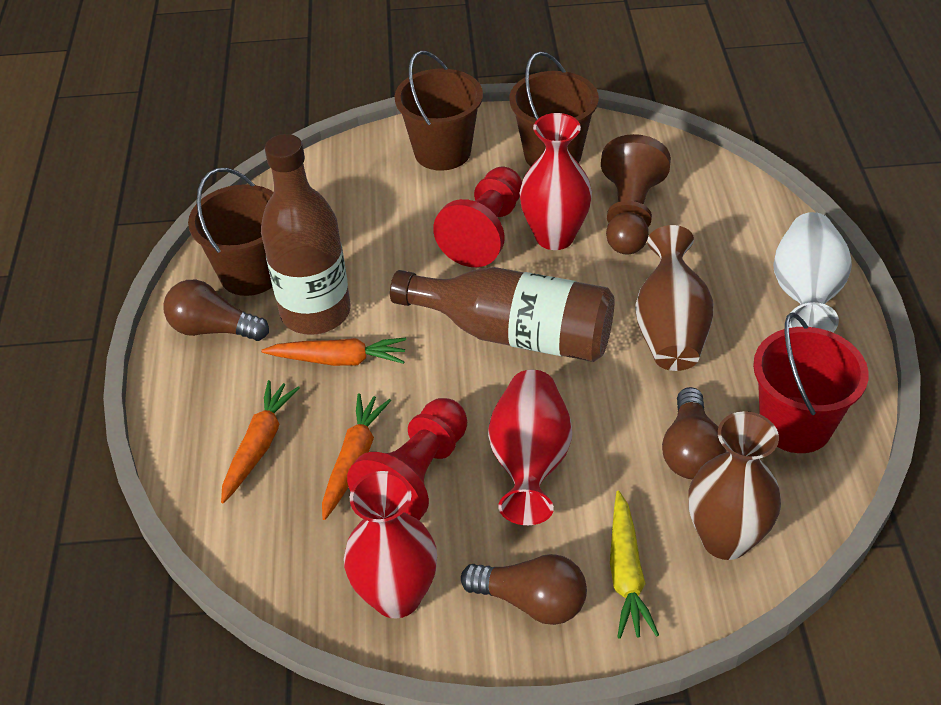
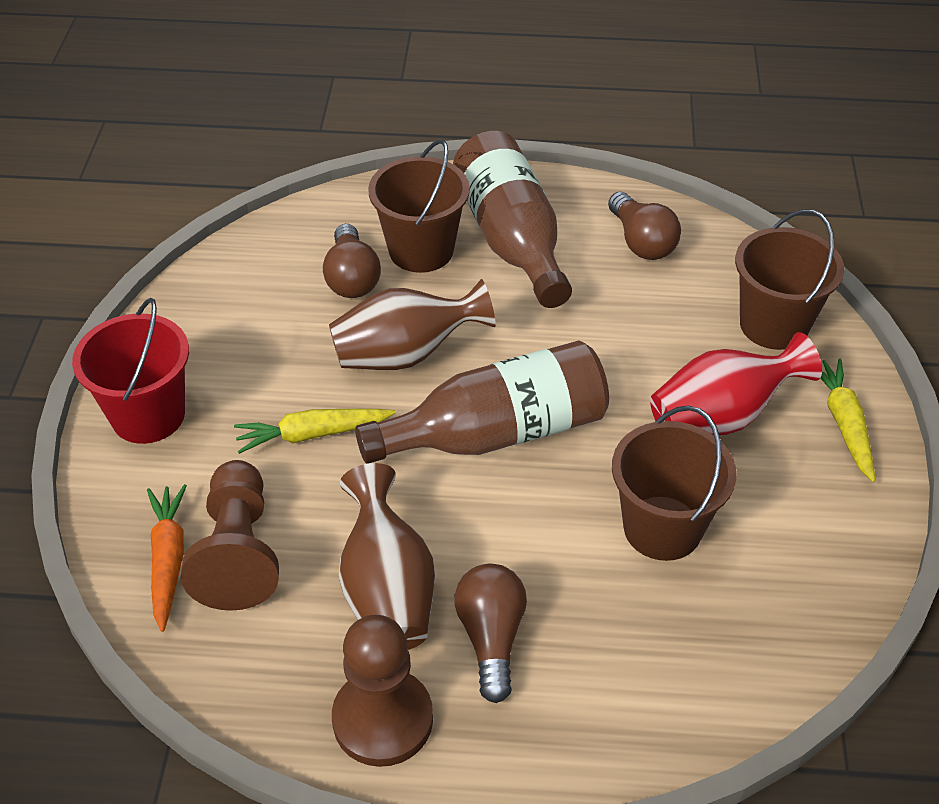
brown pawn: 1 -> 2
orange carrot: 3 -> 1
red pawn: 2 -> 0
red vase: 3 -> 1
white vase: 1 -> 0
yellow carrot: 1 -> 2

